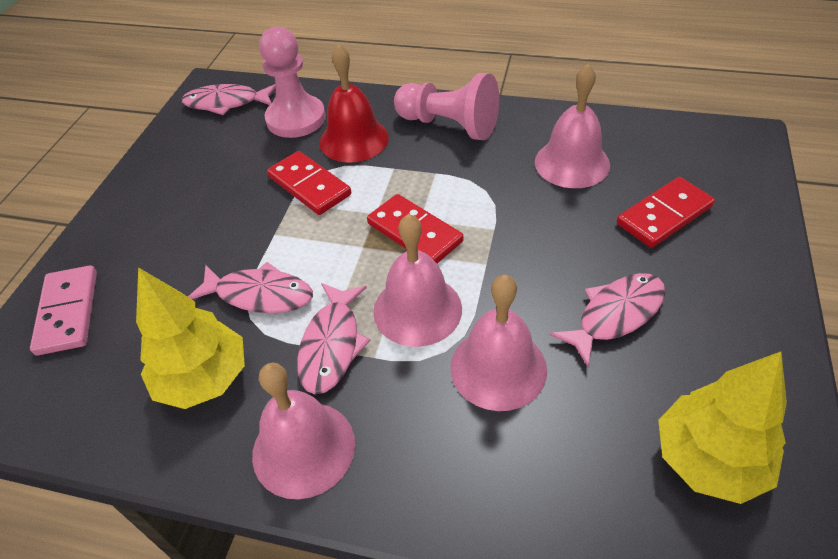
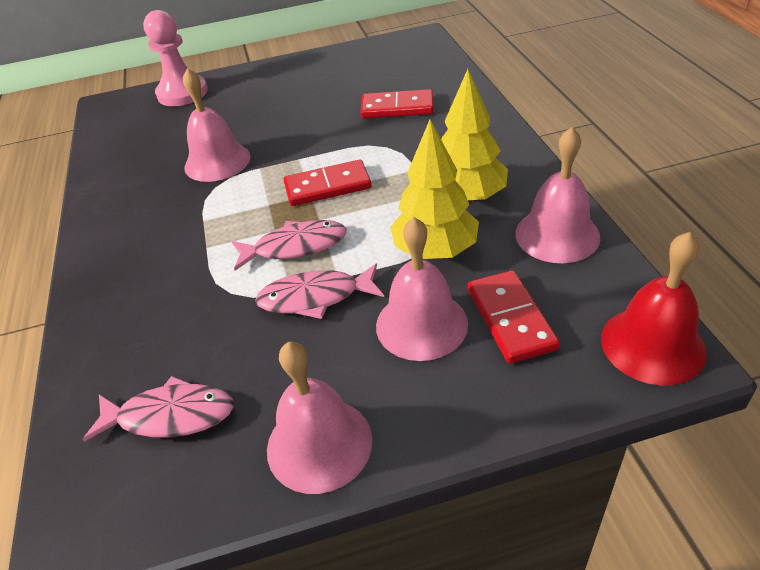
pink domino: 1 -> 0
pink fish: 4 -> 3
pink pawn: 2 -> 1

